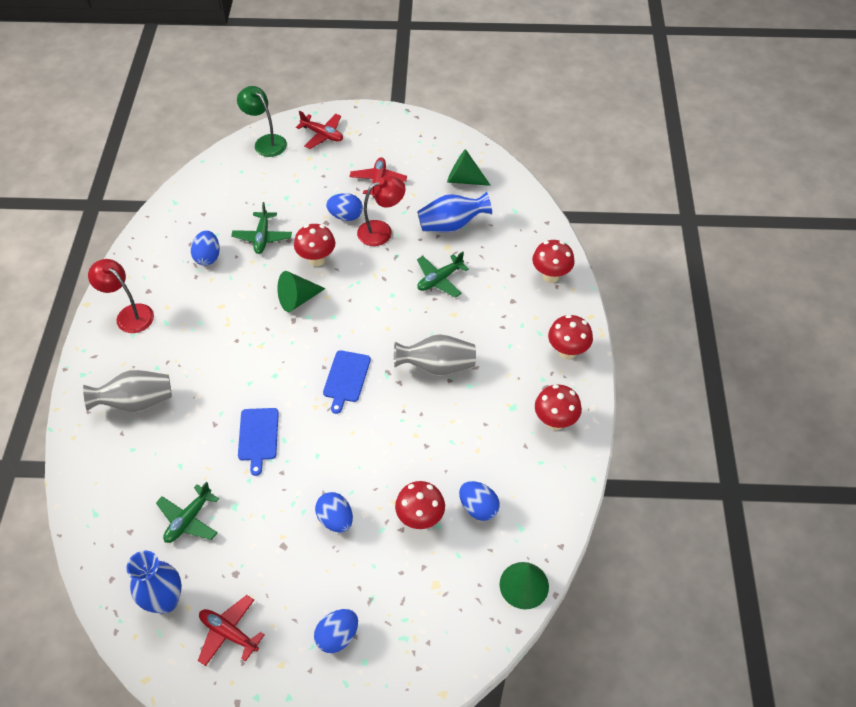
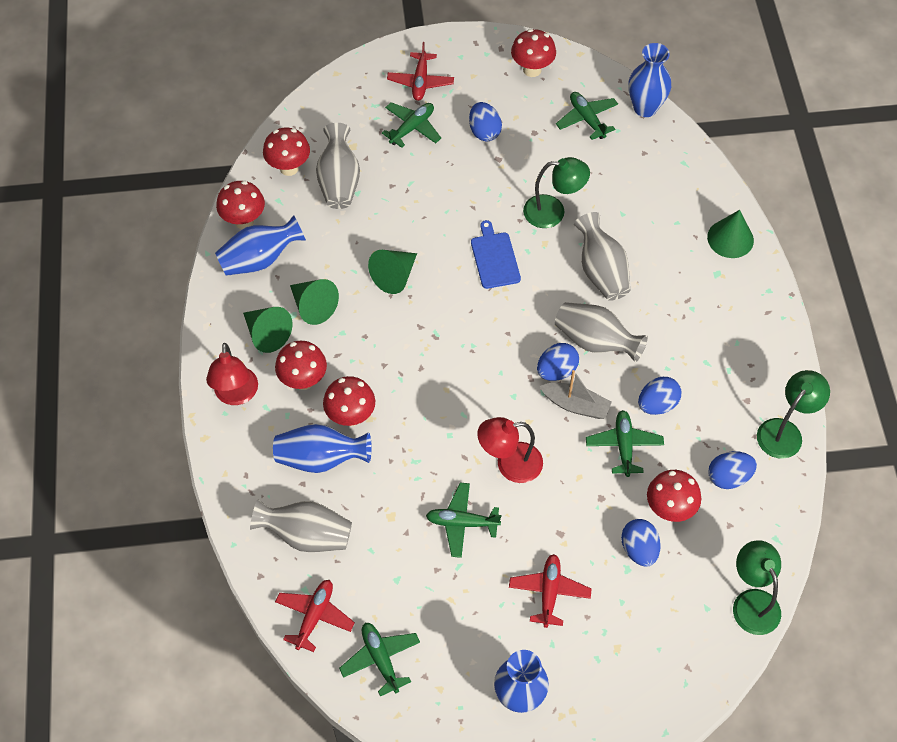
blue cutting board: 2 -> 1
blue vase: 2 -> 4
green cone: 3 -> 4
green lamp: 1 -> 3
green plane: 3 -> 5
grey boat: 0 -> 1
grey vase: 2 -> 4
red mushroom: 5 -> 6

